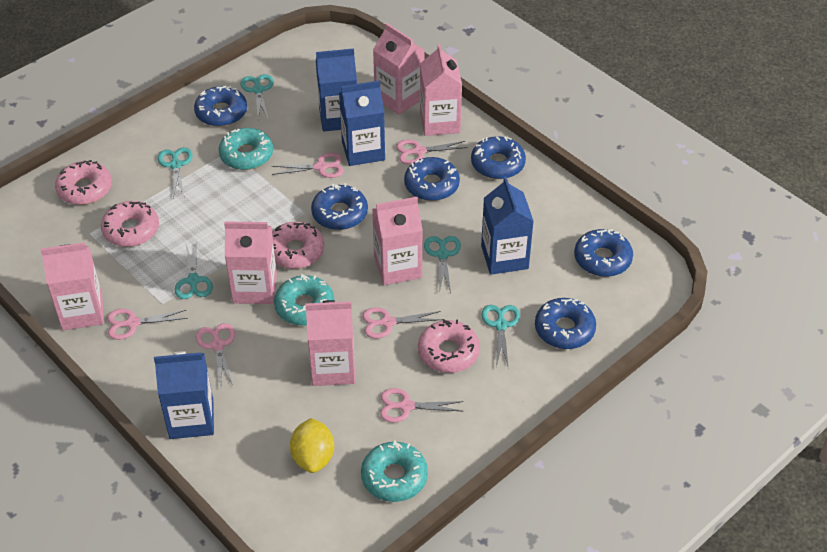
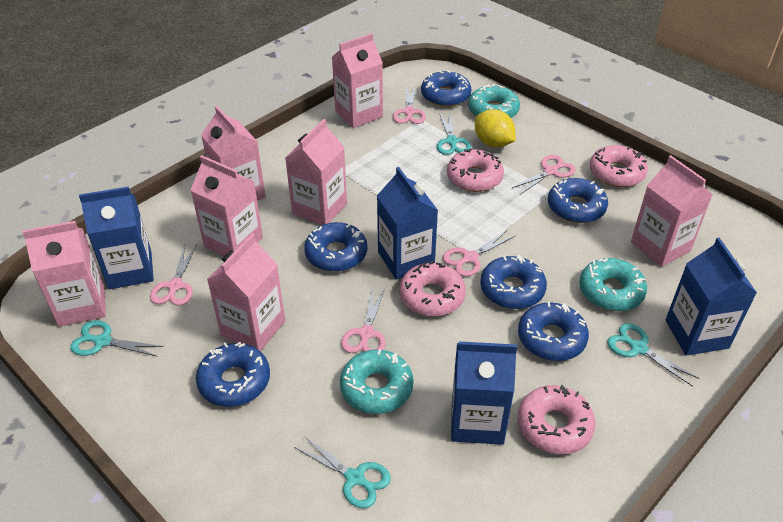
pink carton: 6 -> 7
pink scissors: 6 -> 5
turquoise scissors: 5 -> 4

